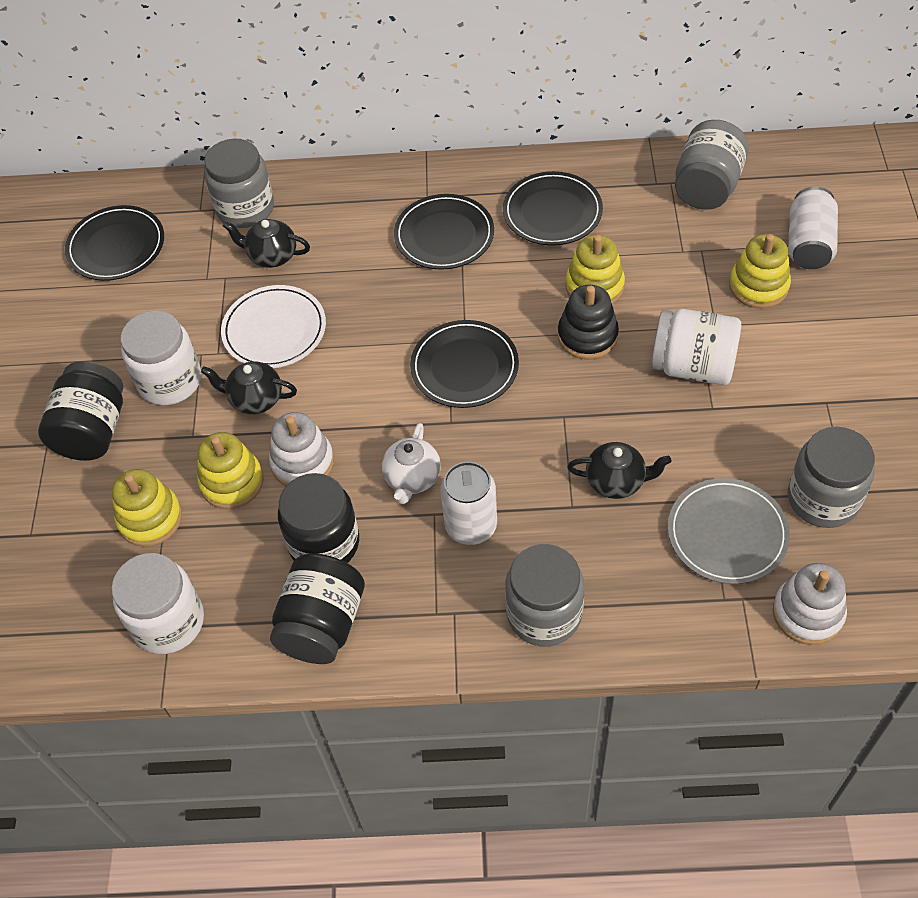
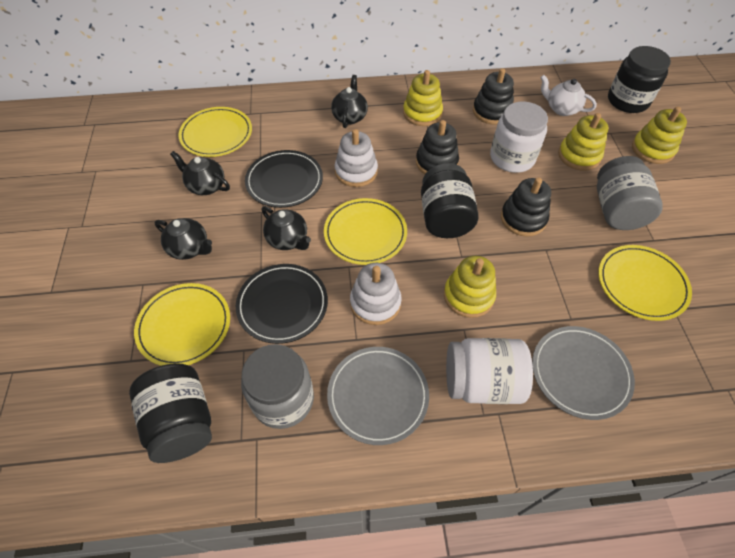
black plate: 4 -> 2
black stacking toy: 1 -> 3
black teapot: 3 -> 4
grey jar: 4 -> 2
grey plate: 1 -> 2
white can: 2 -> 0
white jar: 3 -> 2
white plate: 1 -> 0
yellow plate: 0 -> 4

